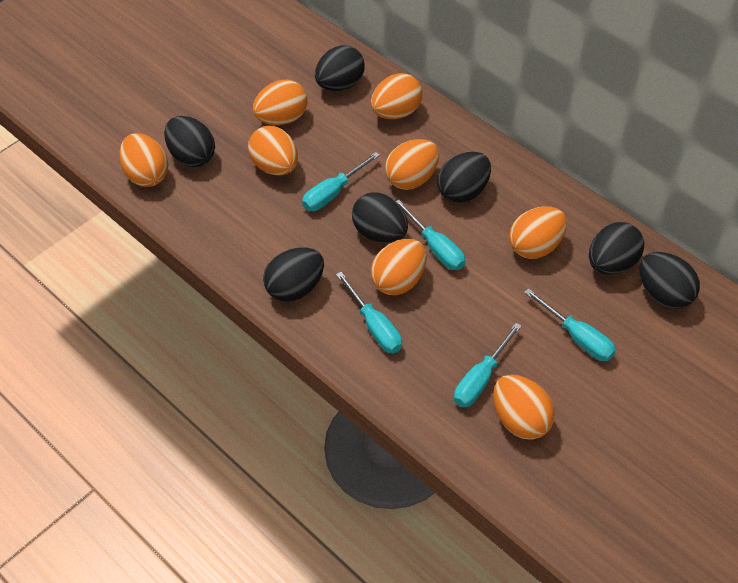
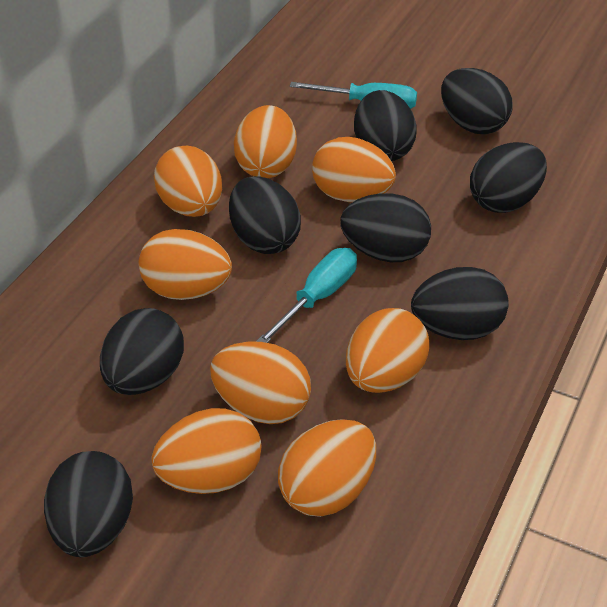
black egg: 7 -> 8
turquoise screwdriver: 5 -> 2

